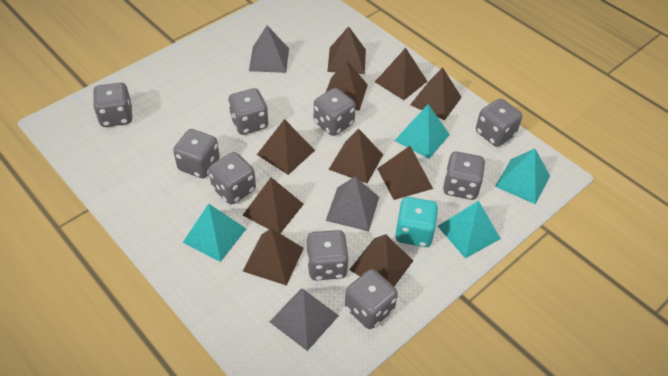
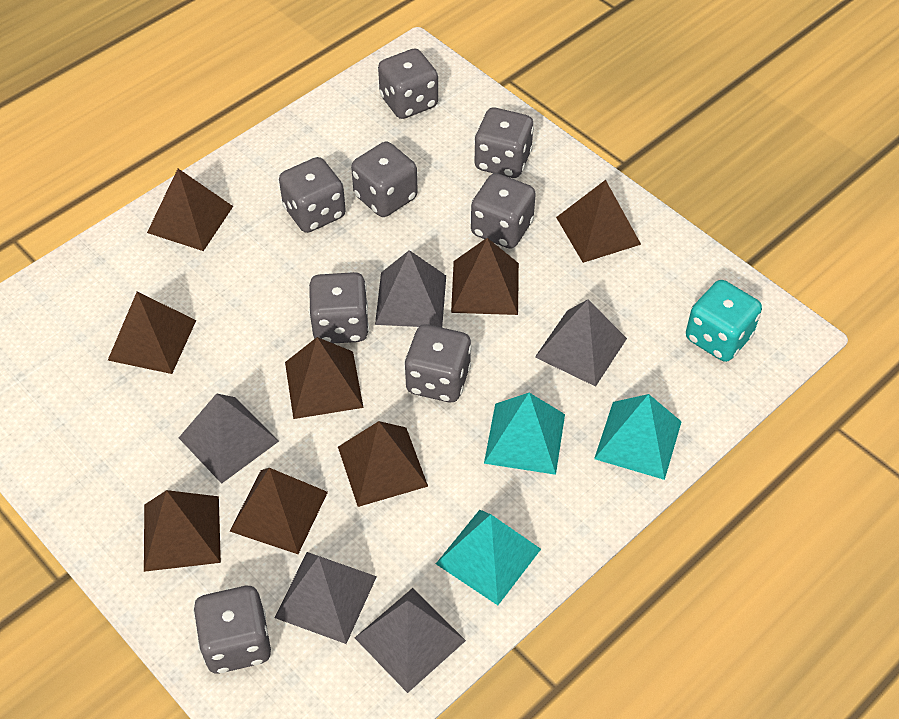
brown pyramid: 10 -> 8
grey dice: 9 -> 8
grey pyramid: 3 -> 5
turquoise pyramid: 4 -> 3

